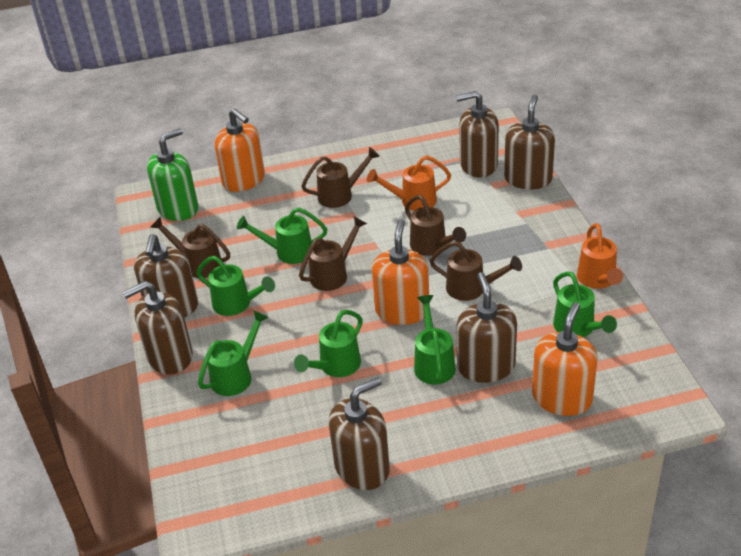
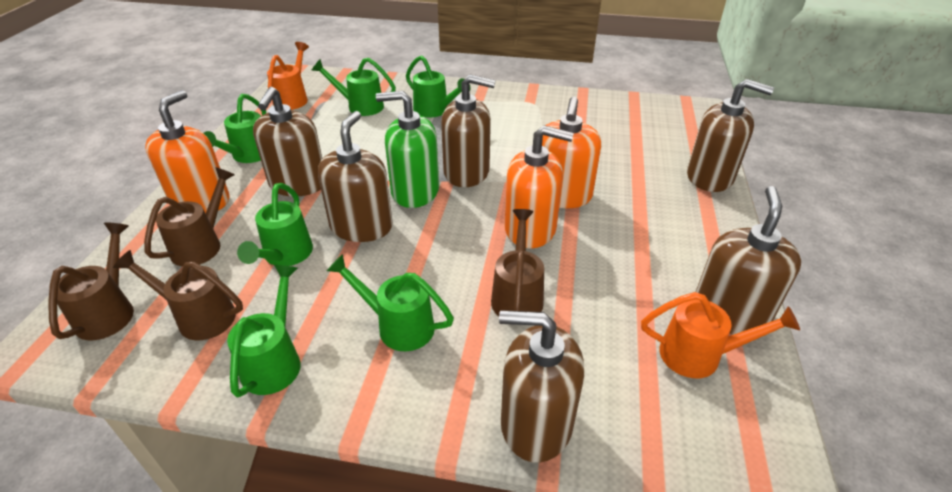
brown watering can: 5 -> 4

